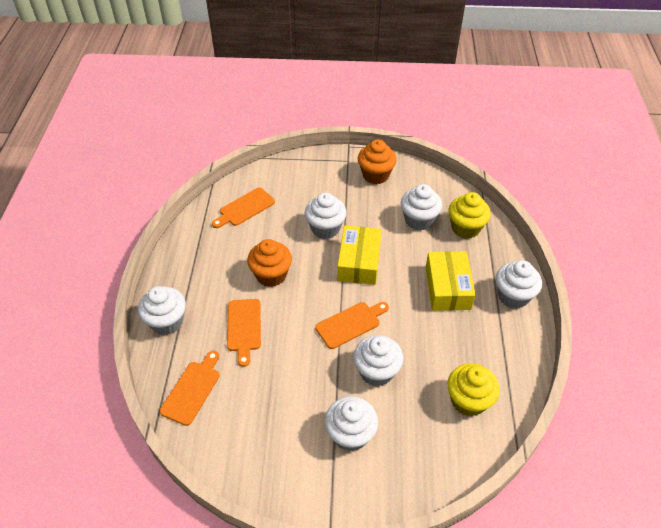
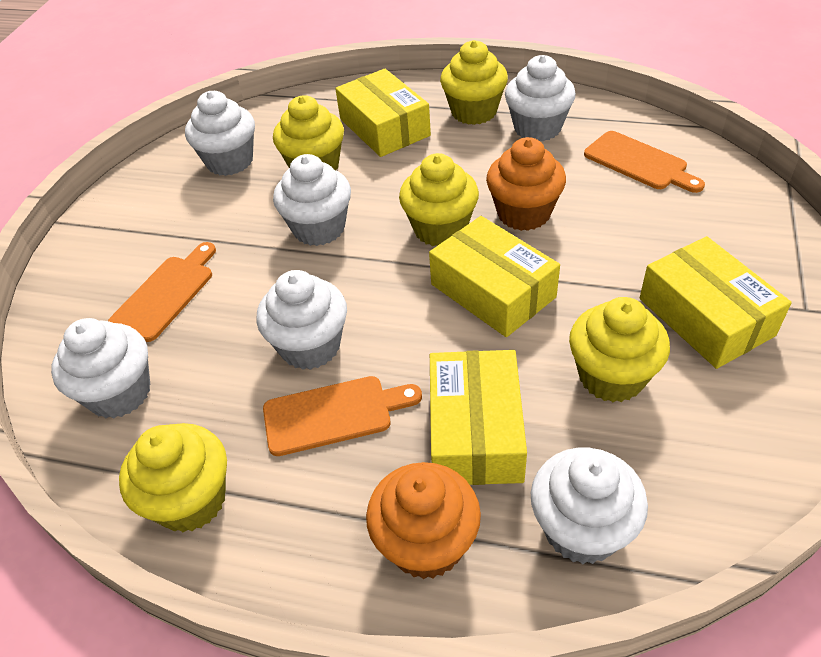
orange cutting board: 4 -> 3
yellow box: 2 -> 4
yellow cupcake: 2 -> 5

